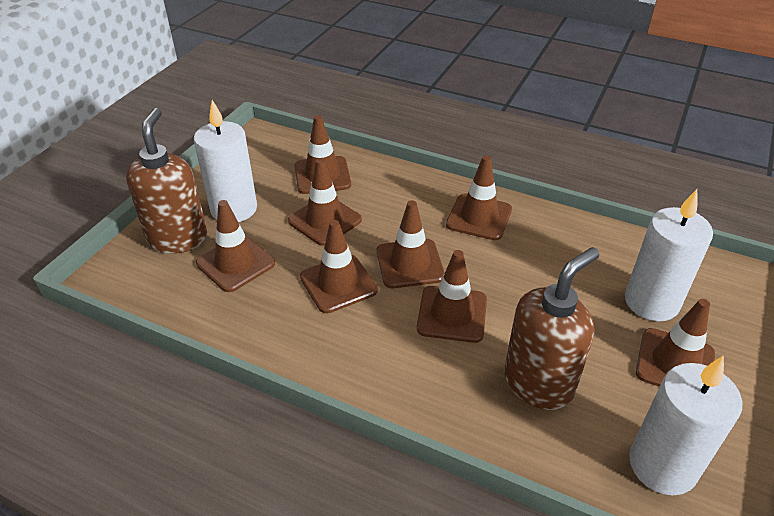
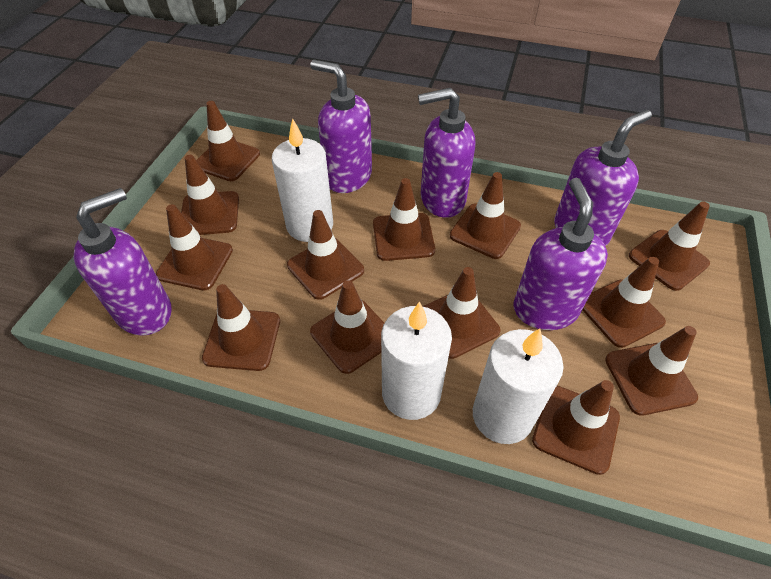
brown soap dispenser: 2 -> 0
brown traffic cone: 8 -> 13
purple soap dispenser: 0 -> 5

